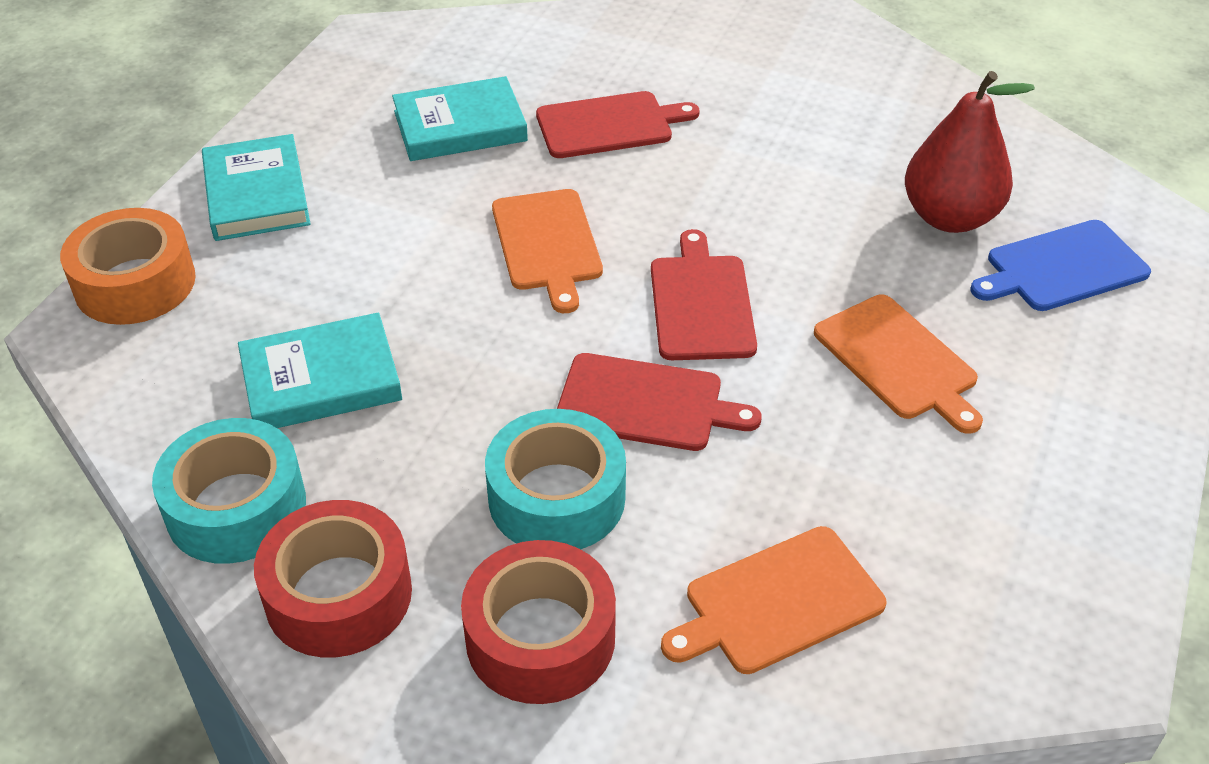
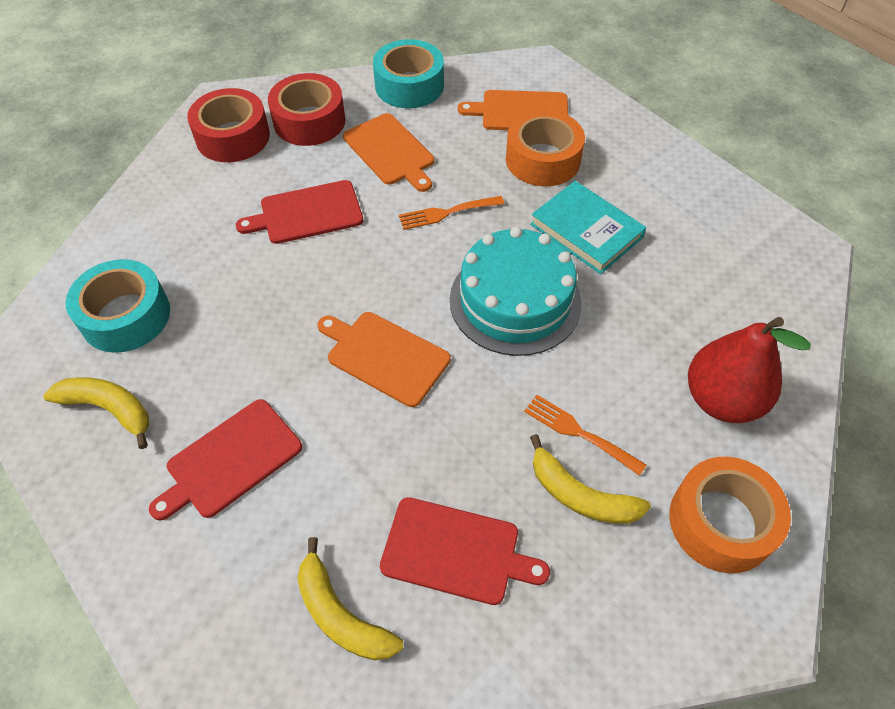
blue cutting board: 1 -> 0
orange fork: 0 -> 2
orange tape: 1 -> 2
turquoise book: 3 -> 1
turquoise cake: 0 -> 1
yellow banana: 0 -> 3

